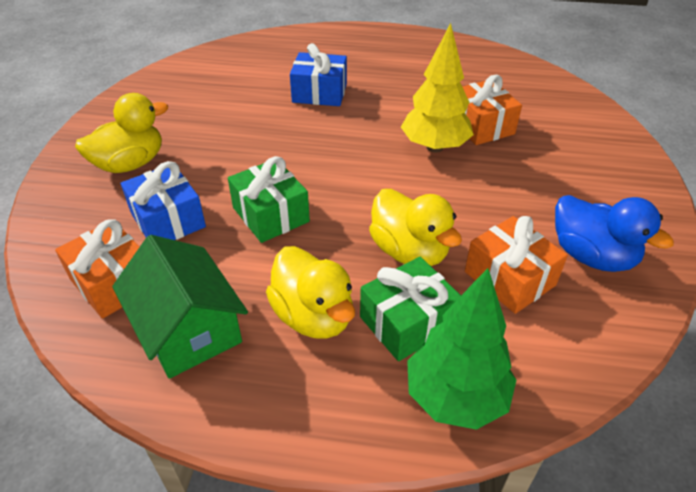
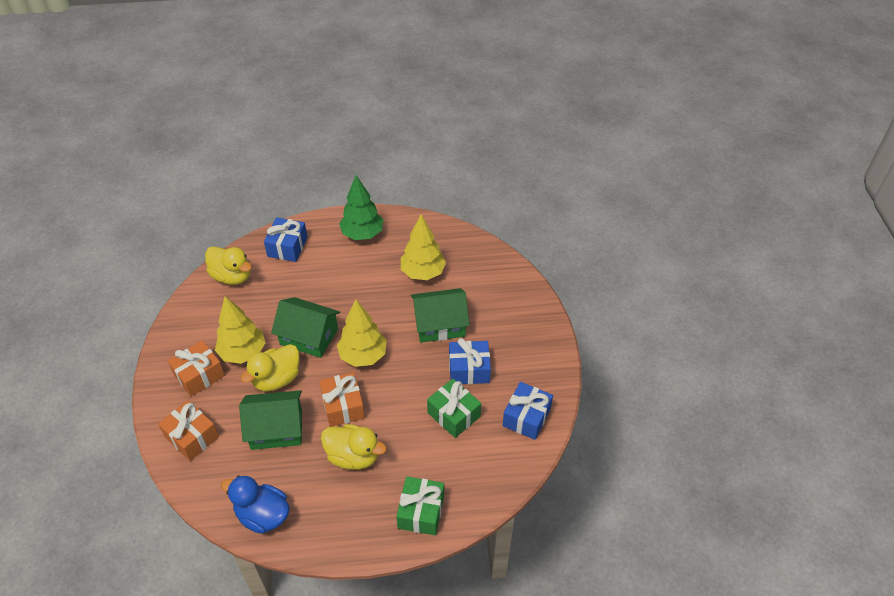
blue gift: 2 -> 3
green house: 1 -> 3
yellow tree: 1 -> 3

